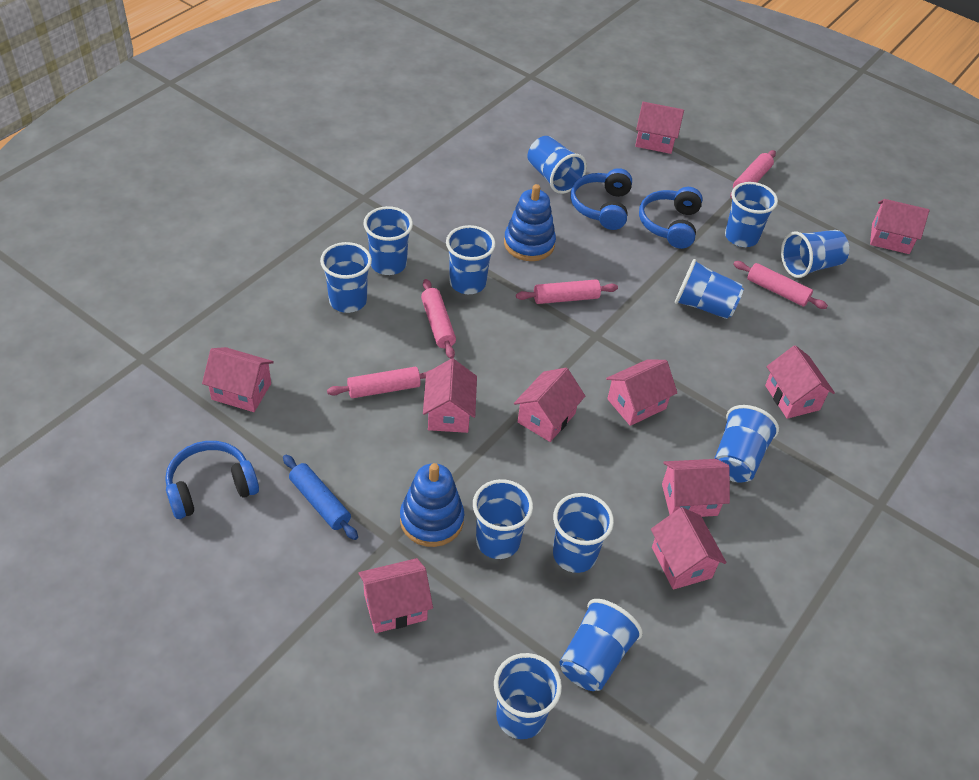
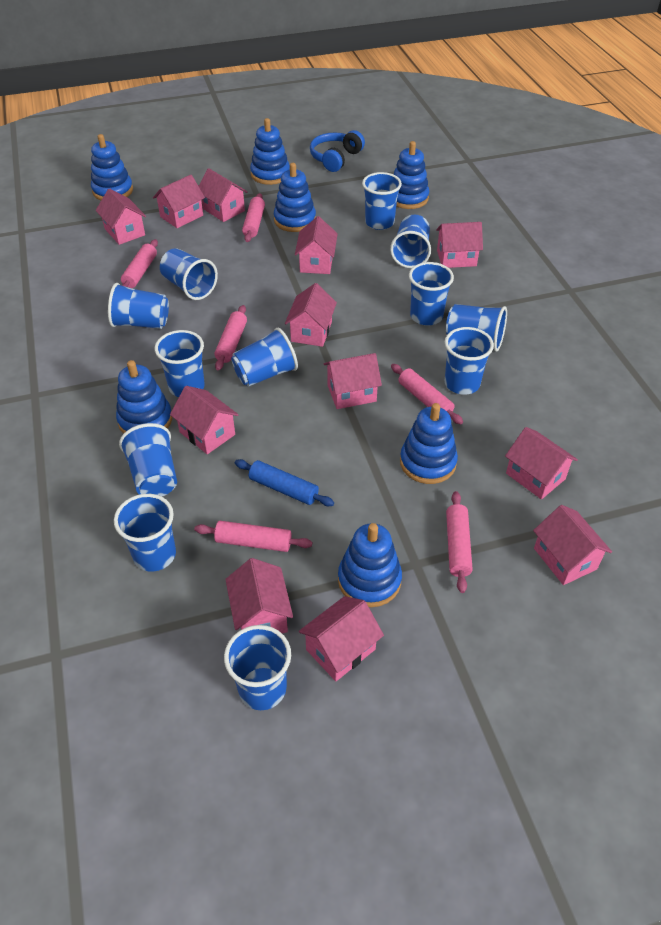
blue headphones: 3 -> 1
blue stacking toy: 2 -> 7
pink house: 10 -> 12
pink rolling pin: 5 -> 6

